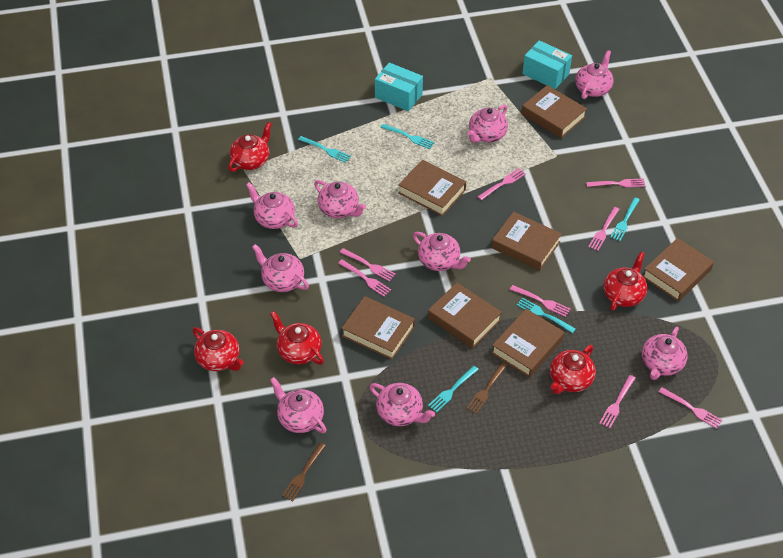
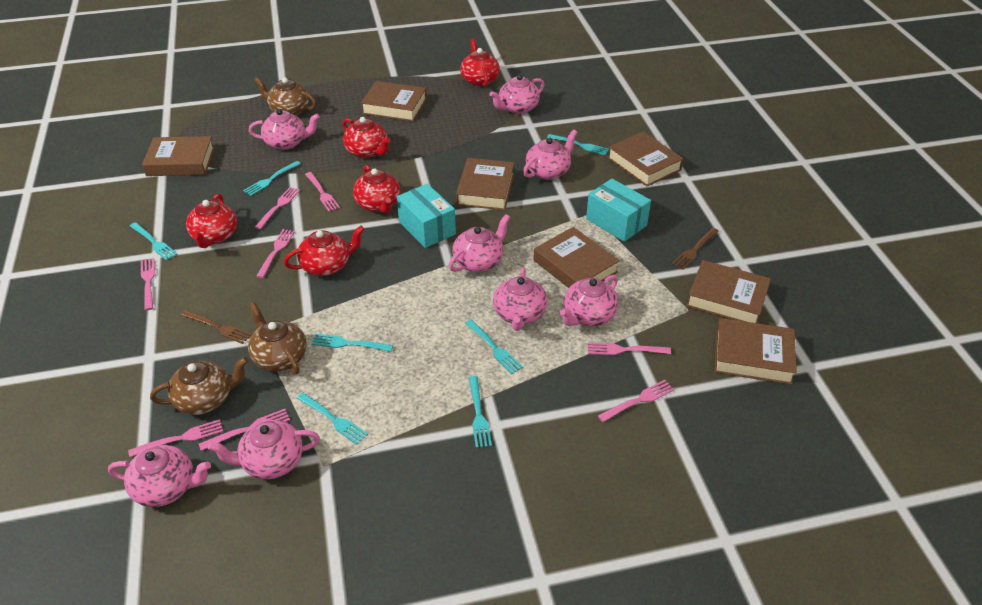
brown teapot: 0 -> 3
pink teapot: 9 -> 8
turquoise fork: 5 -> 7

